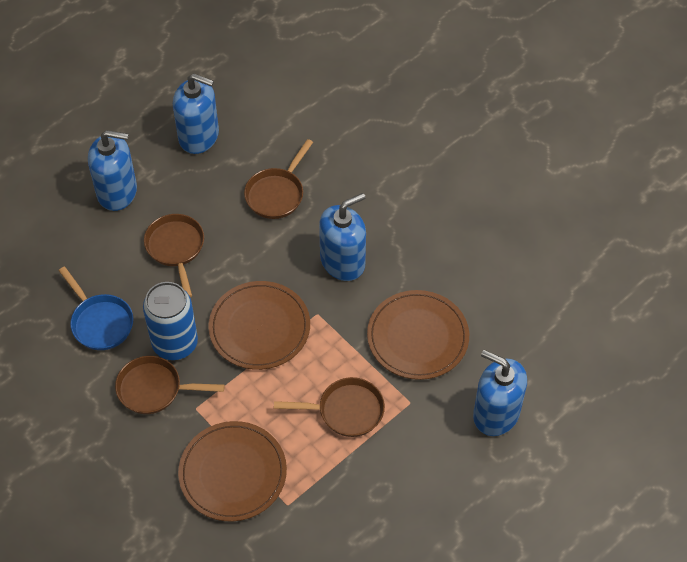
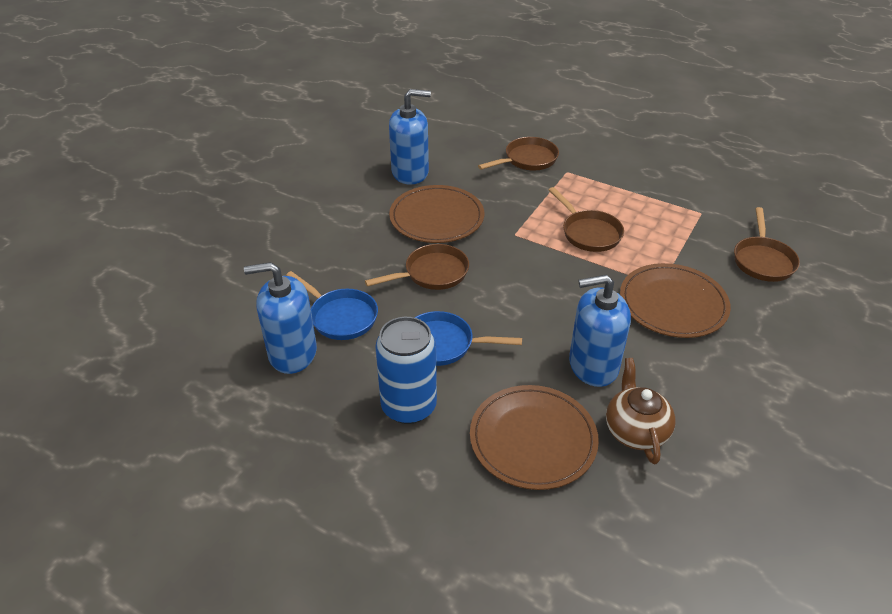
blue pan: 1 -> 2
blue soap dispenser: 4 -> 3
brown teapot: 0 -> 1

